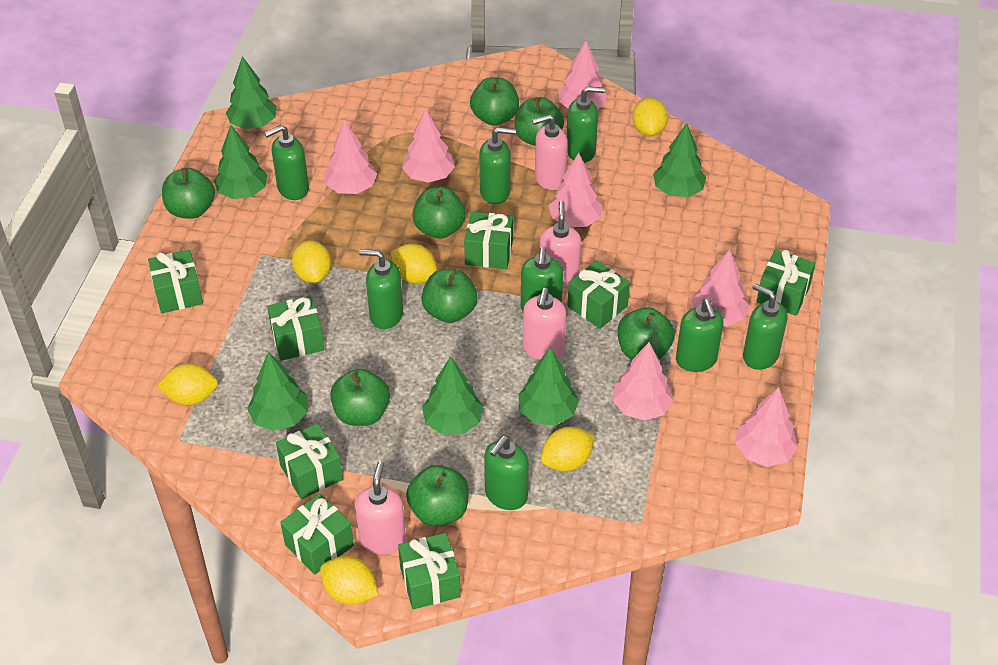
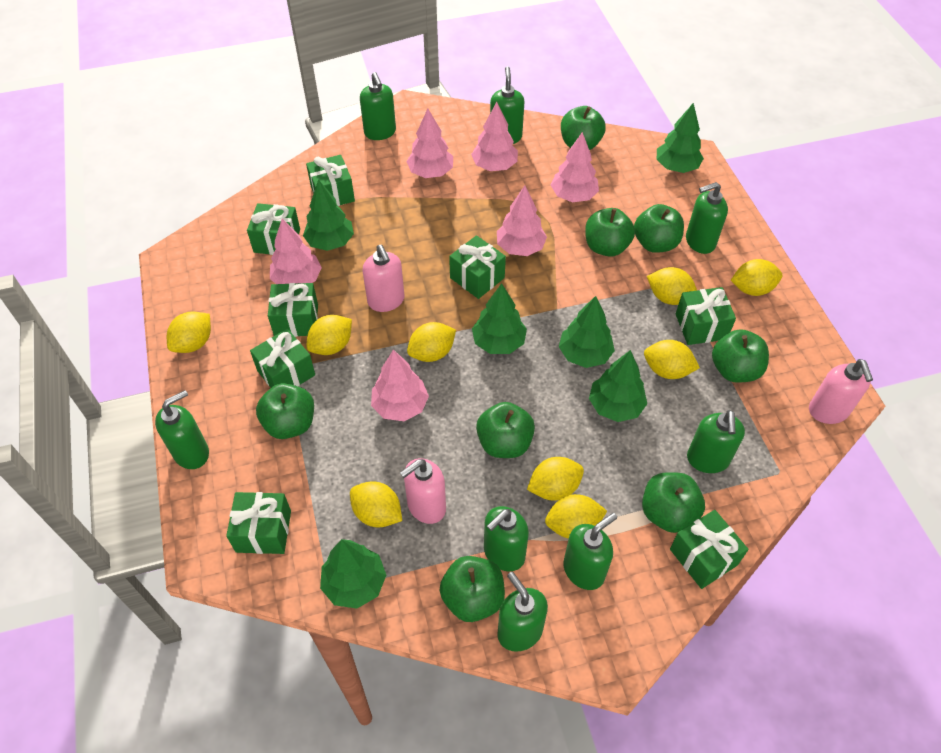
pink soap dispenser: 4 -> 3
pink tree: 7 -> 6
yellow lemon: 6 -> 9

